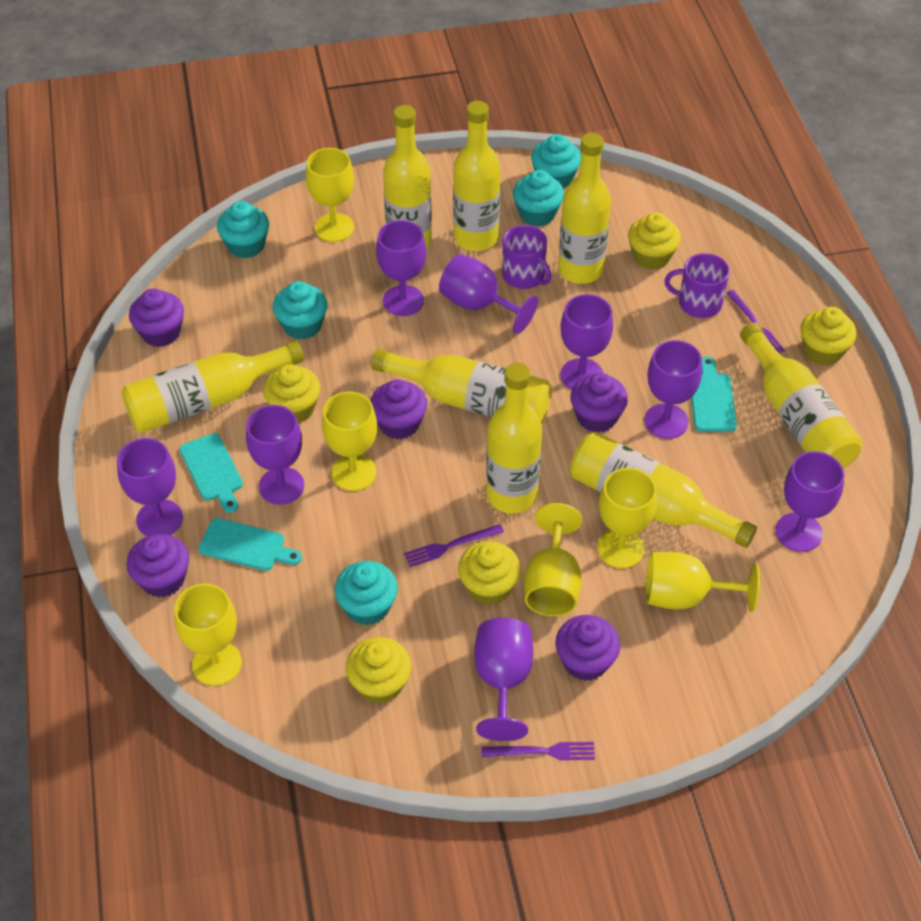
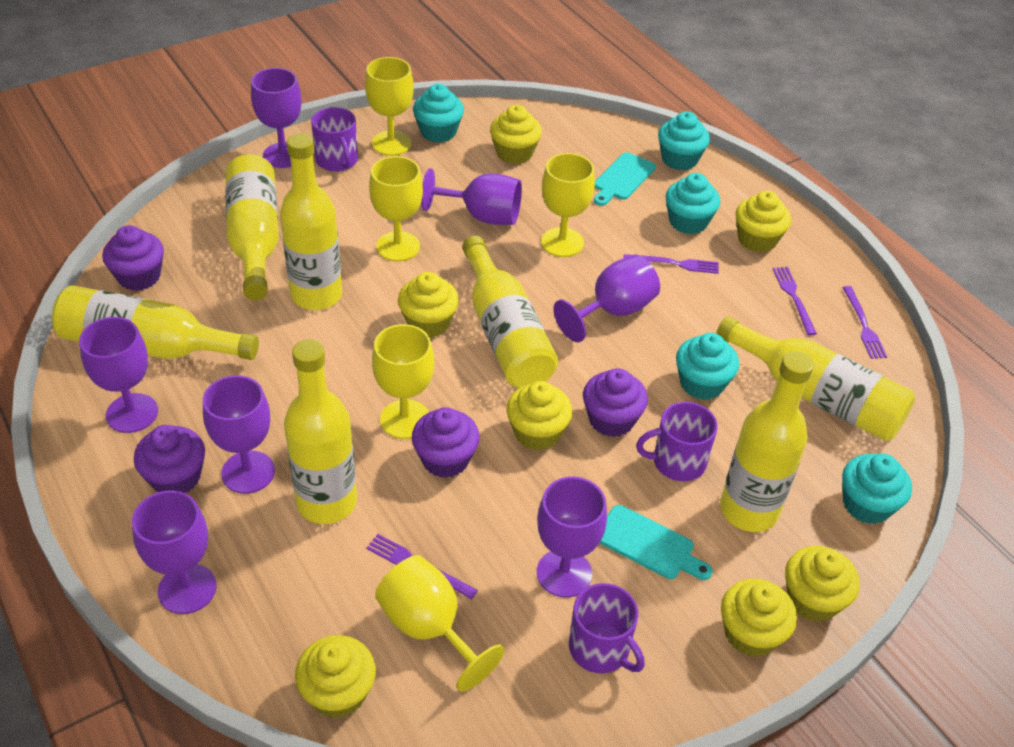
purple cupcake: 5 -> 4
purple fork: 3 -> 4
purple goblet: 8 -> 7
purple mug: 2 -> 3
turquoise cutting board: 3 -> 2
yellow bottle: 8 -> 7
yellow cupcake: 5 -> 7
yellow goblet: 6 -> 5

